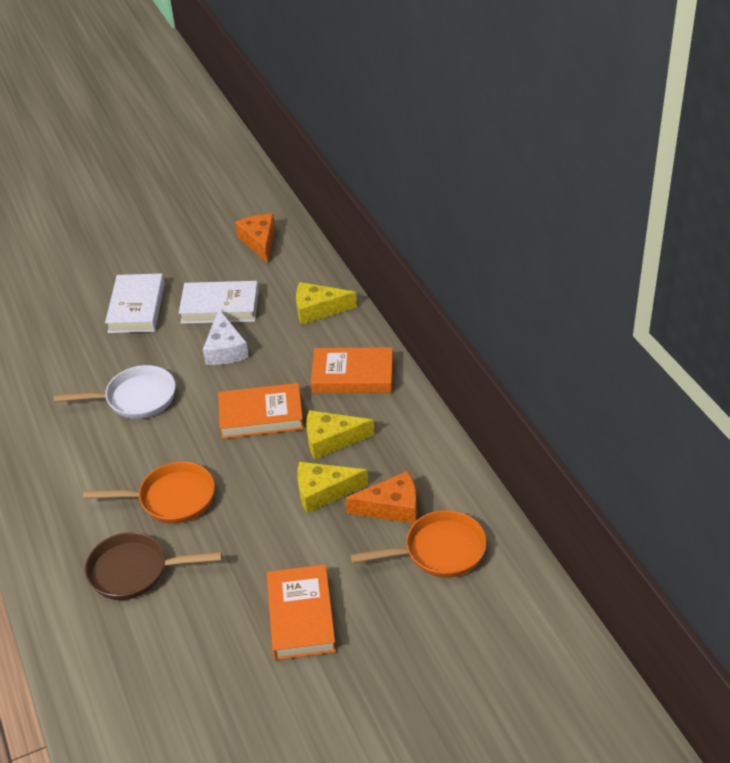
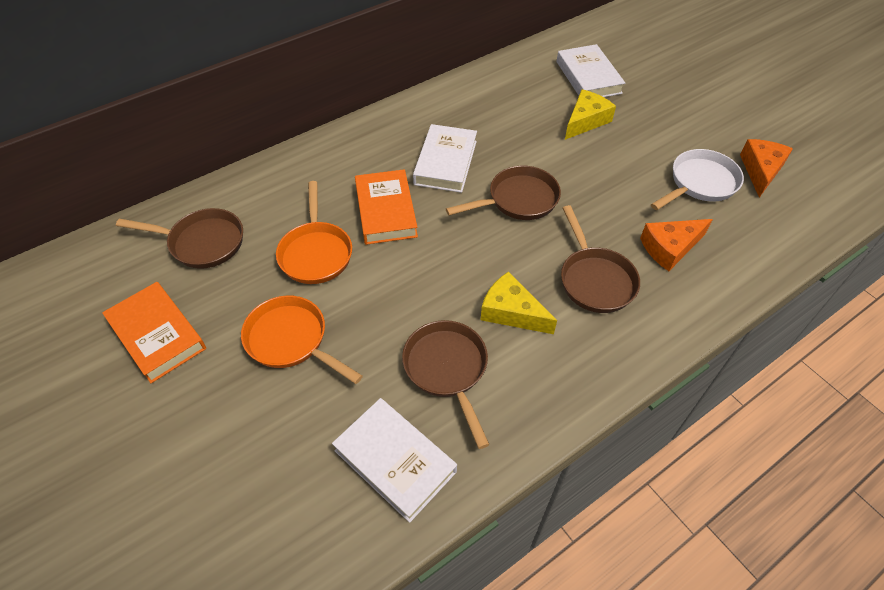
brown pan: 1 -> 4
orange book: 3 -> 2
white book: 2 -> 3
white cheese: 1 -> 0
yellow cheese: 3 -> 2

